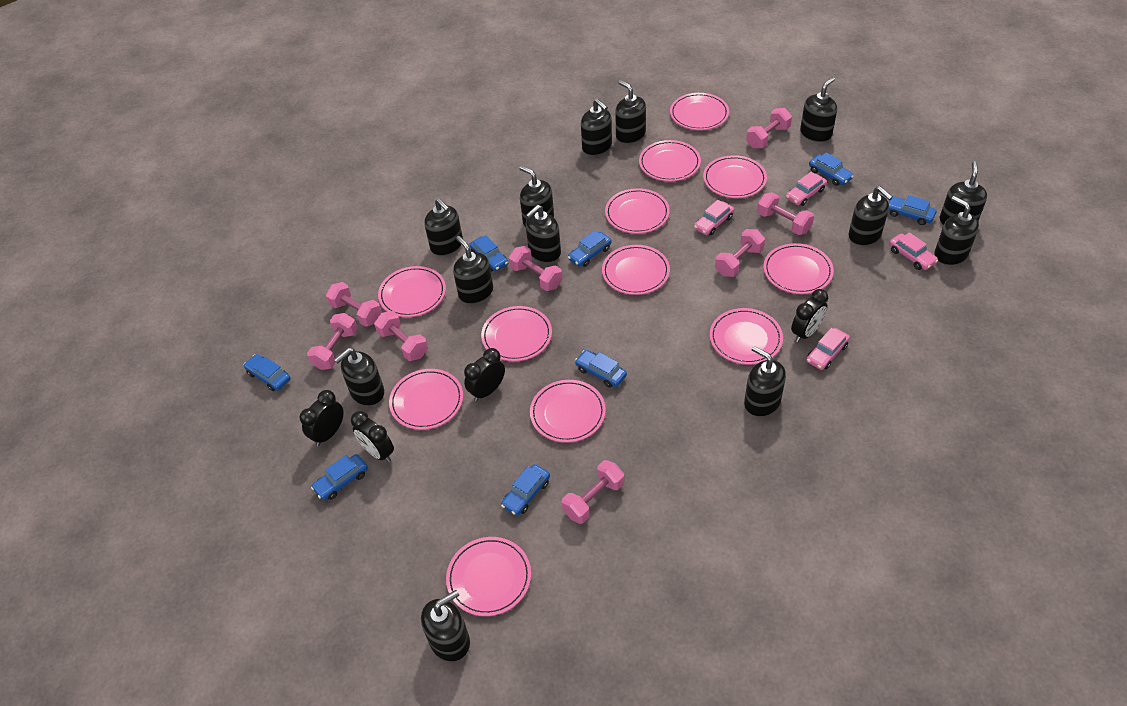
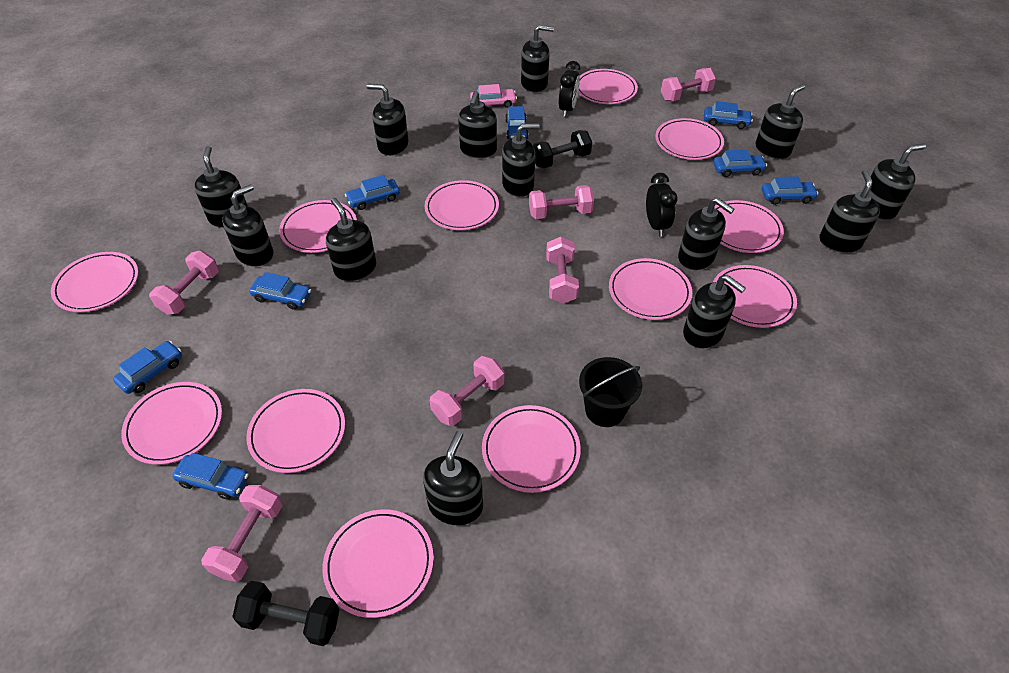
black bucket: 0 -> 1
black clock: 4 -> 2
black dumbbell: 0 -> 2
pink car: 4 -> 1
pink dumbbell: 8 -> 6

